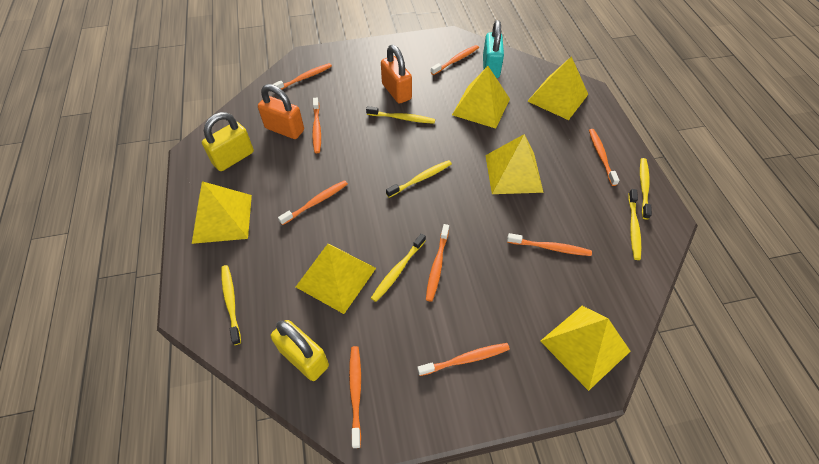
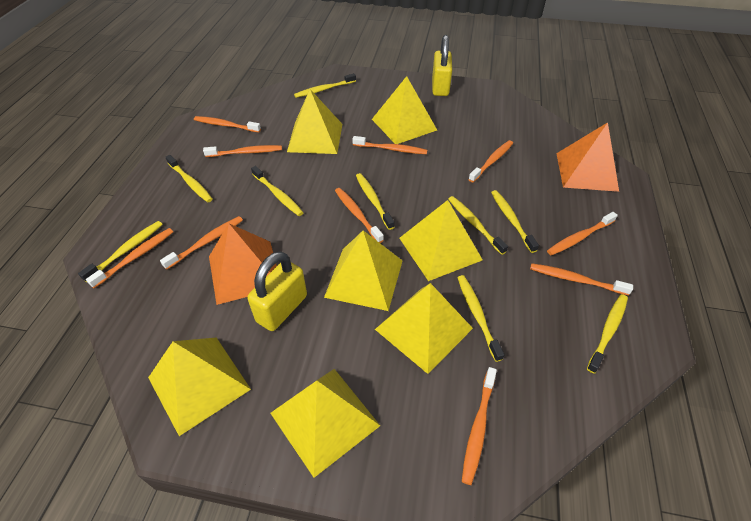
orange padlock: 2 -> 0
orange pyramid: 0 -> 2
orange toothbrush: 9 -> 10
turquoise padlock: 1 -> 0
yellow pyramid: 6 -> 7
yellow toothbrush: 6 -> 9

